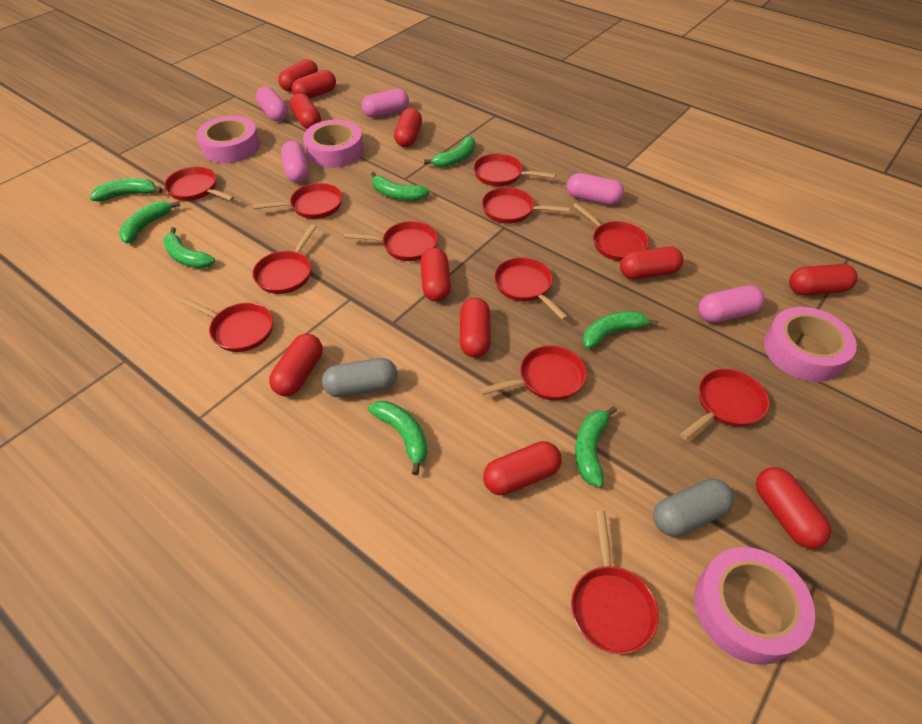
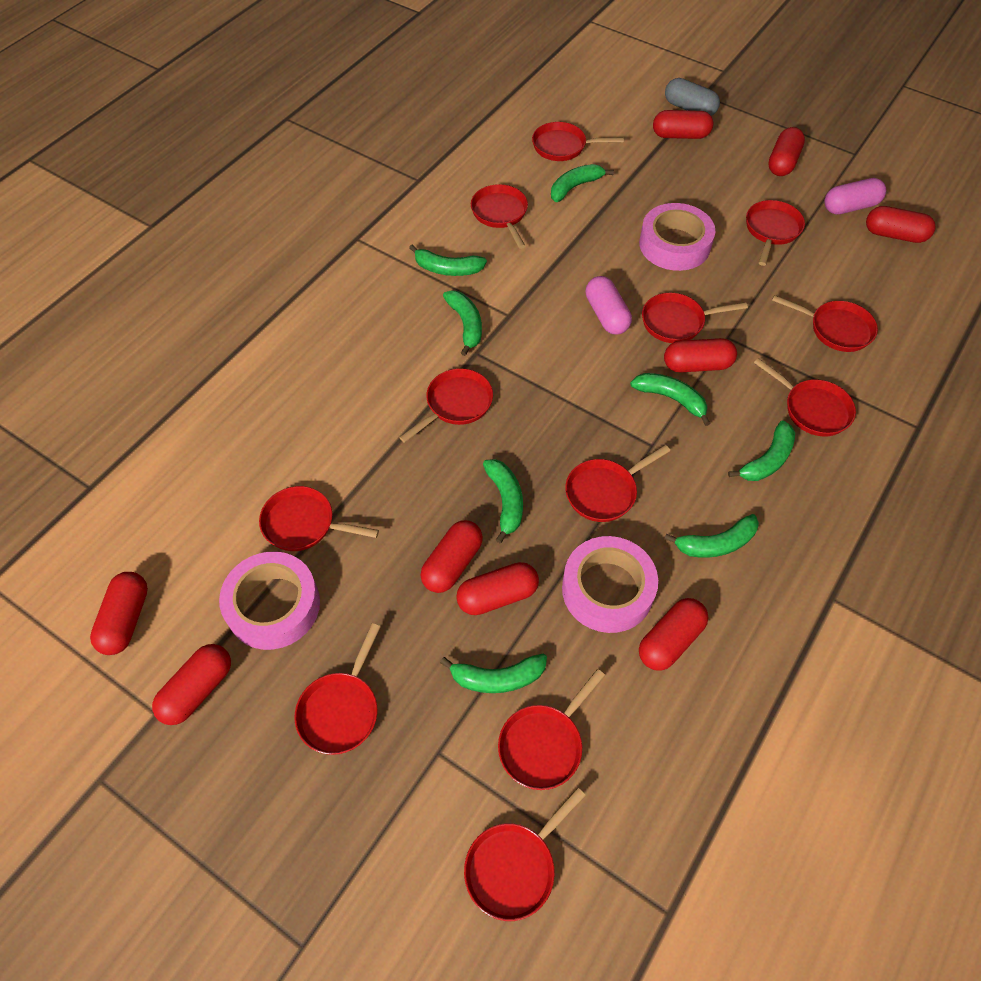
grey capsule: 2 -> 1
pink capsule: 5 -> 2
pink tape: 4 -> 3
red capsule: 11 -> 9

